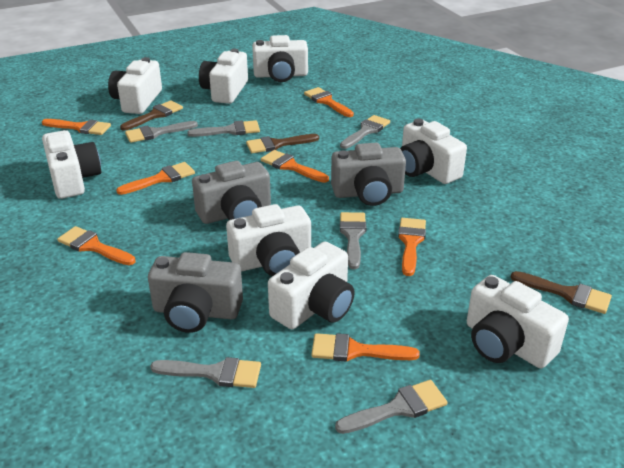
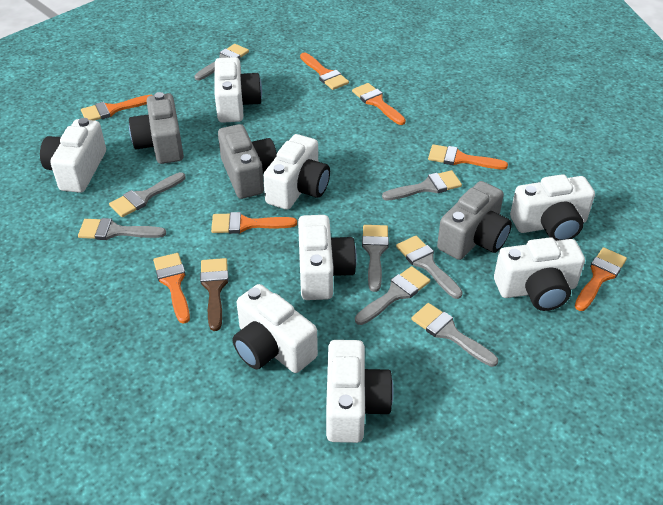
brown brush: 3 -> 1
grey brush: 6 -> 8

